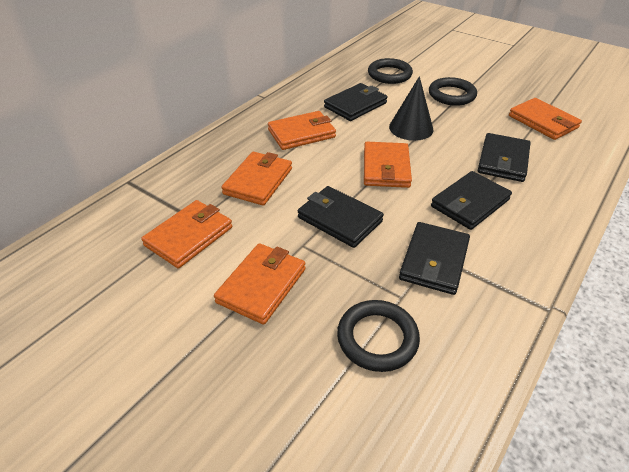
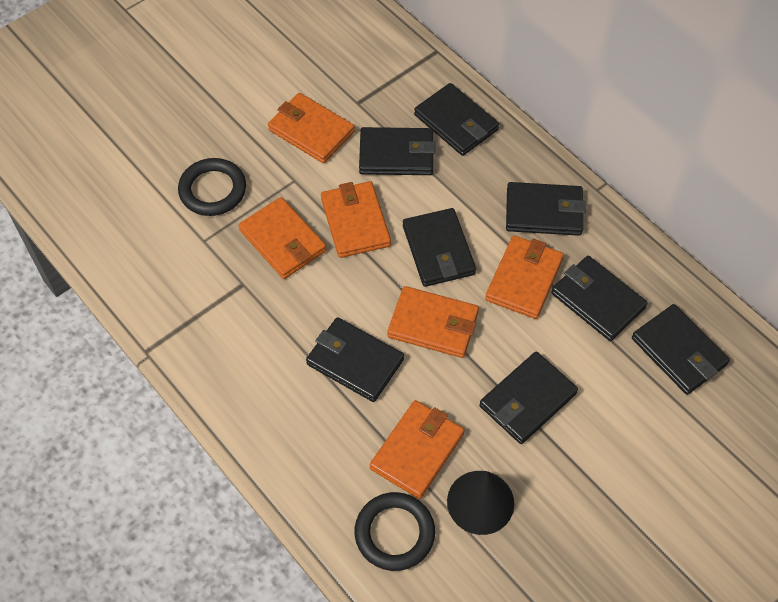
black ring: 3 -> 2
black wallet: 5 -> 8

